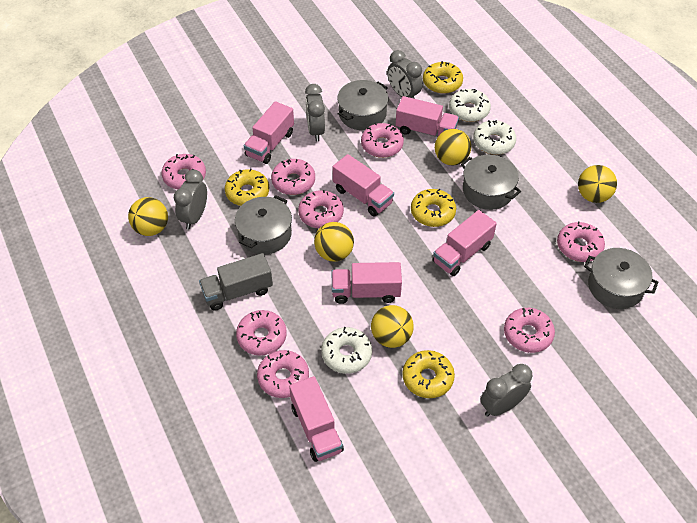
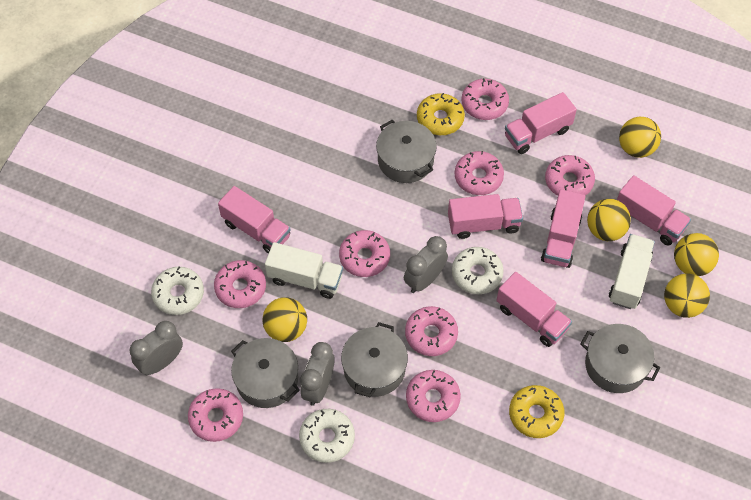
grey clock: 4 -> 3
grey truck: 1 -> 0
white truck: 0 -> 2
yellow donut: 4 -> 2

